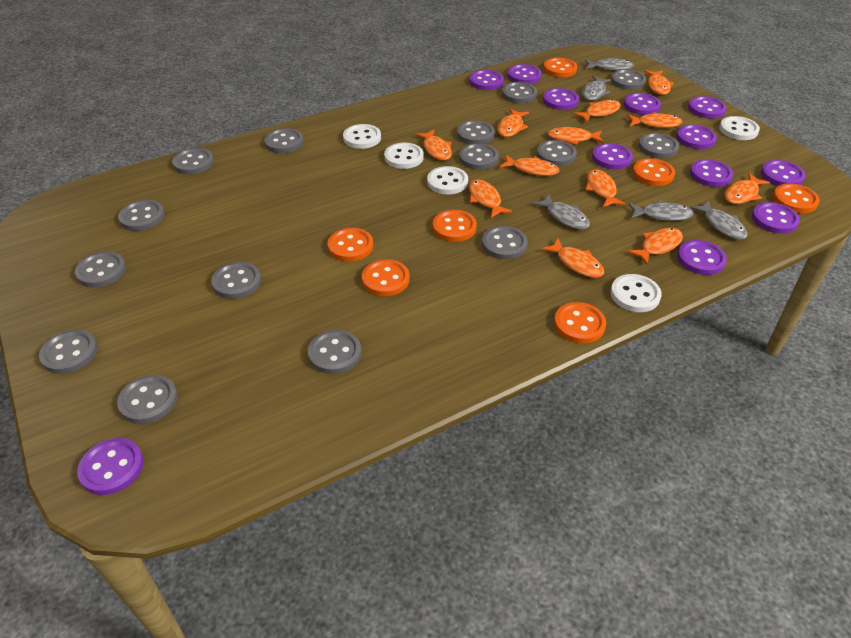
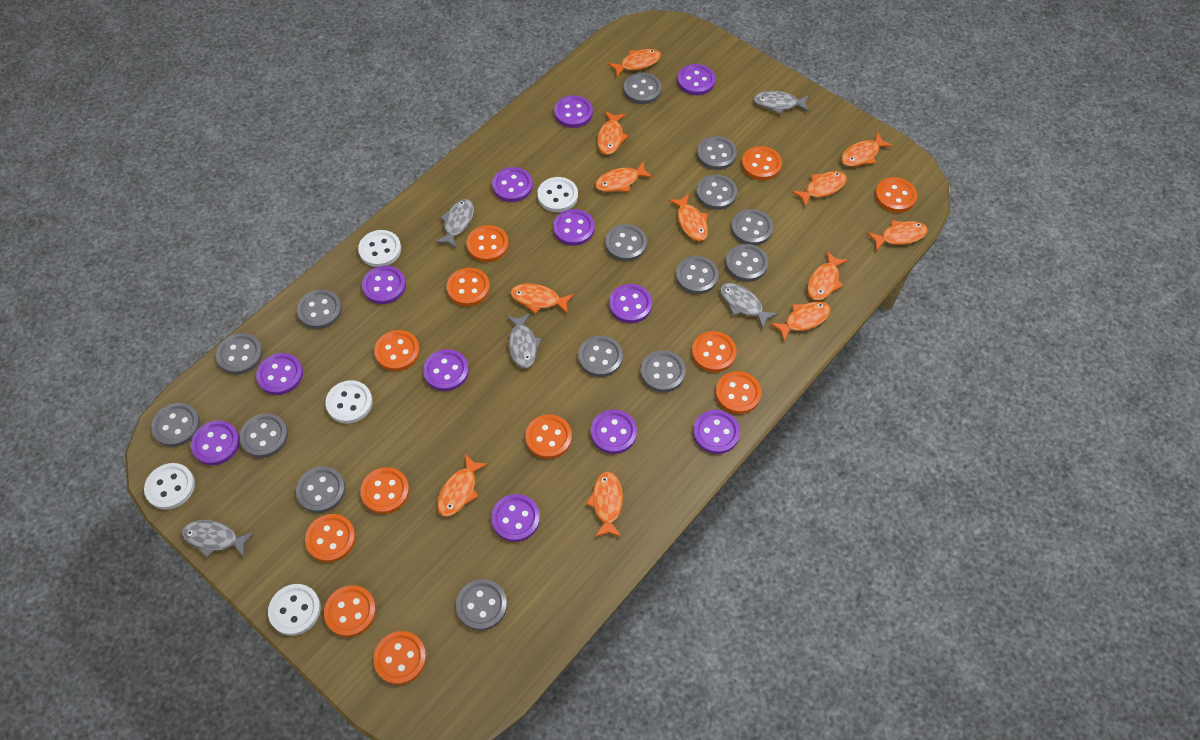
orange button: 7 -> 12

